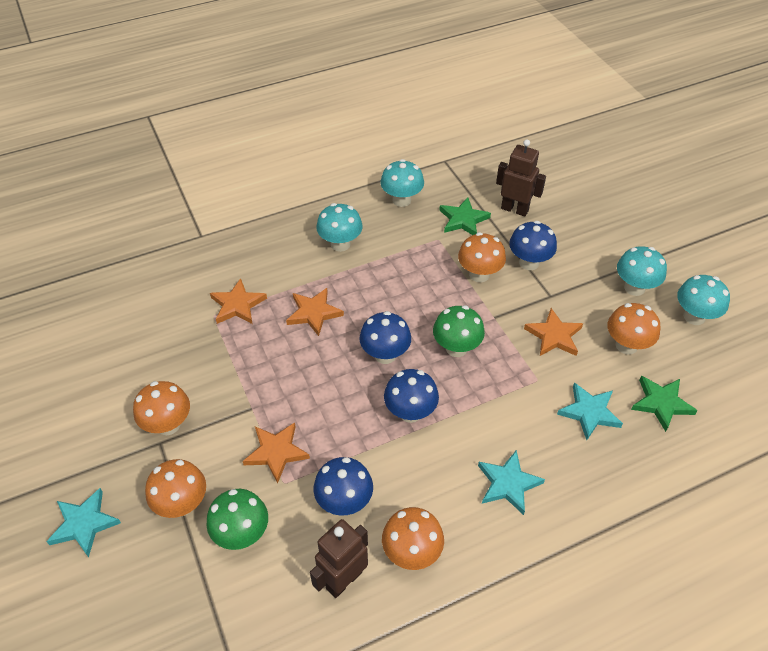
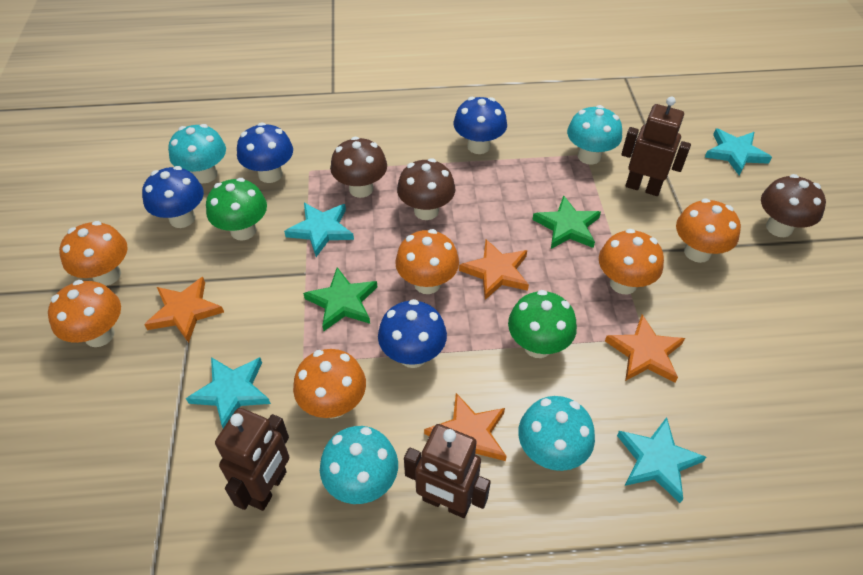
brown mushroom: 0 -> 3
brown robot: 2 -> 3
orange mushroom: 5 -> 6
turquoise star: 3 -> 4

